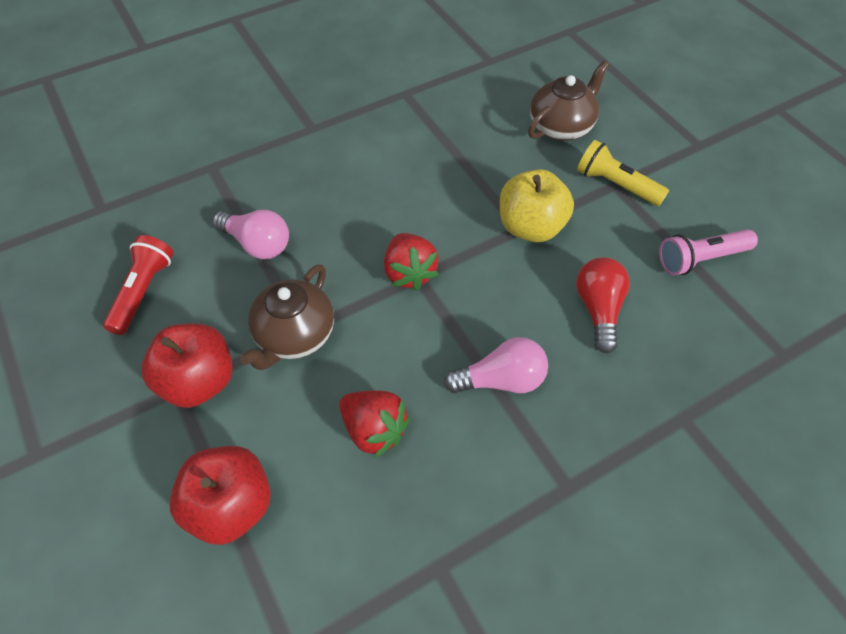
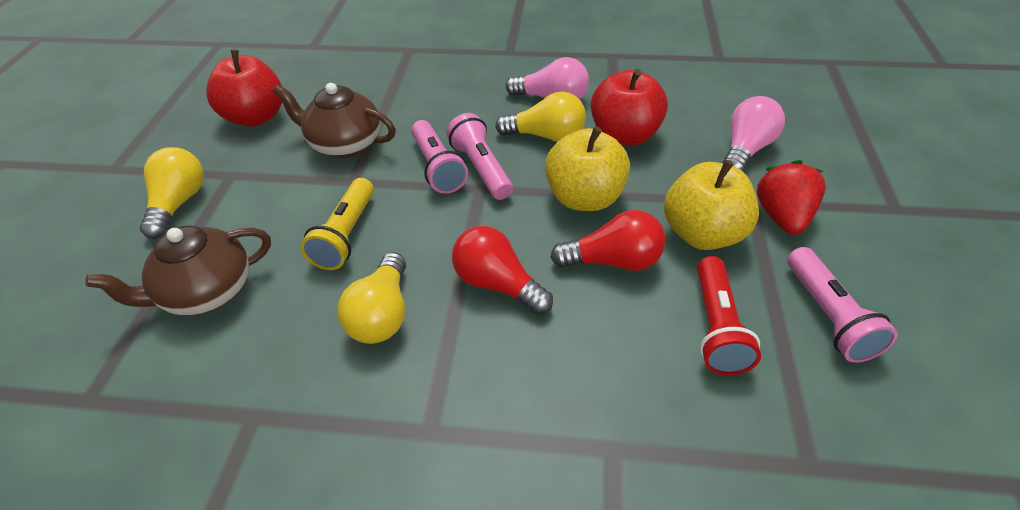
pink flashlight: 1 -> 3
red light bulb: 1 -> 2
red strawberry: 2 -> 1
yellow apple: 1 -> 2
yellow light bulb: 0 -> 3

